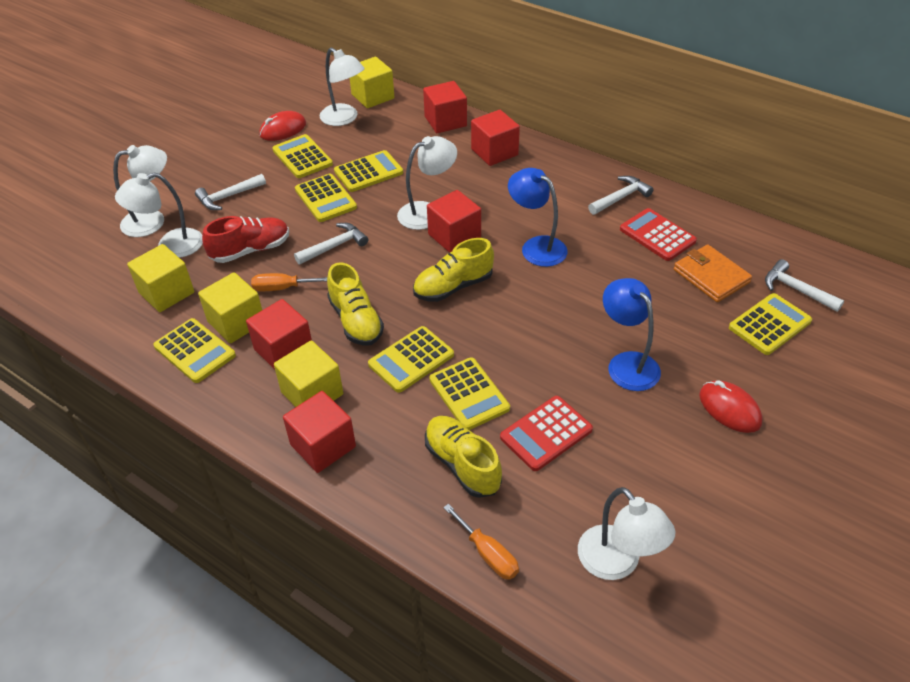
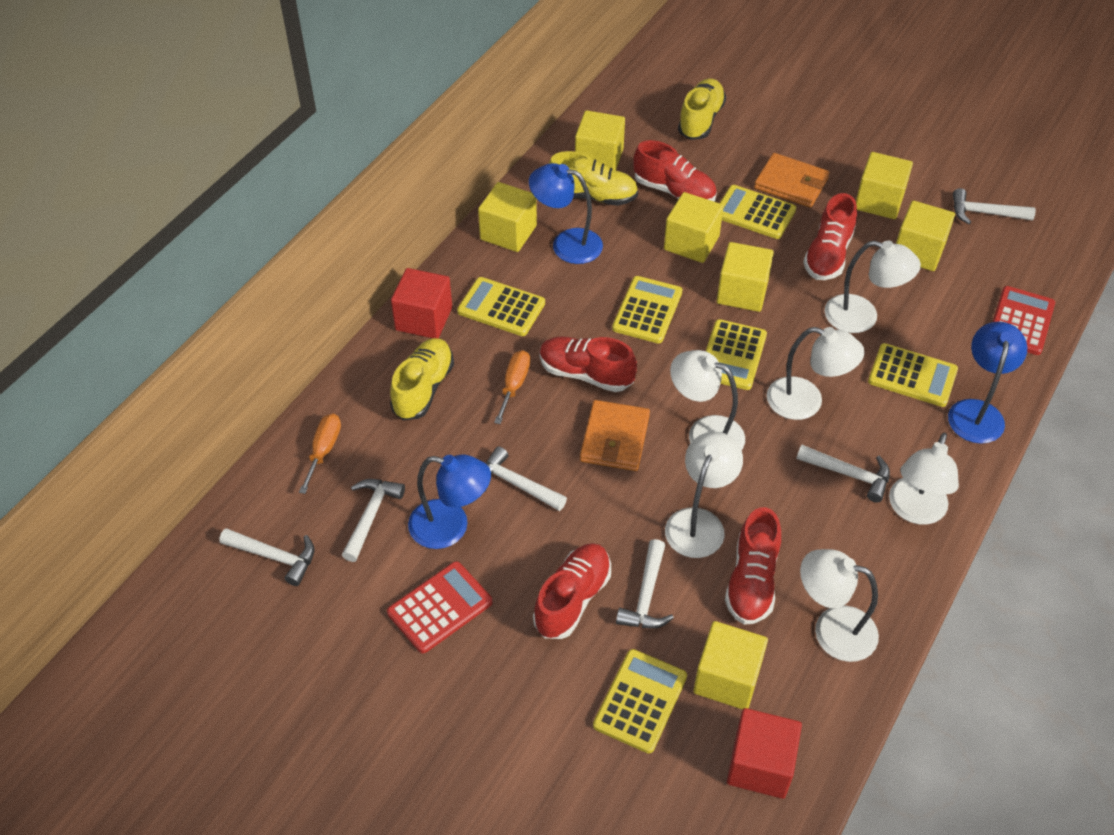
blue lamp: 2 -> 3
orange wallet: 1 -> 2
red cube: 5 -> 2
red mouse: 2 -> 0
red shoe: 1 -> 5
white hammer: 4 -> 6
white lamp: 5 -> 6
yellow calculator: 7 -> 6
yellow cube: 4 -> 7

